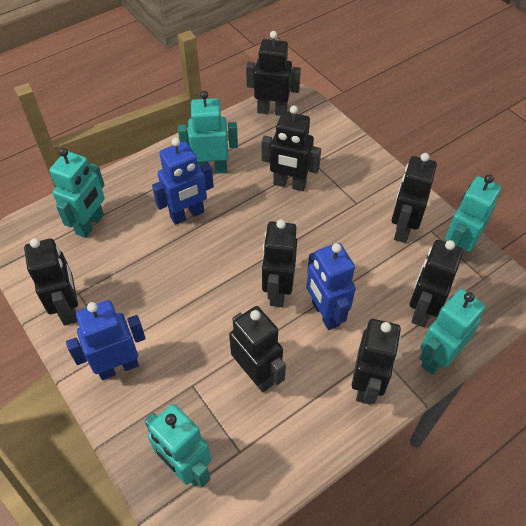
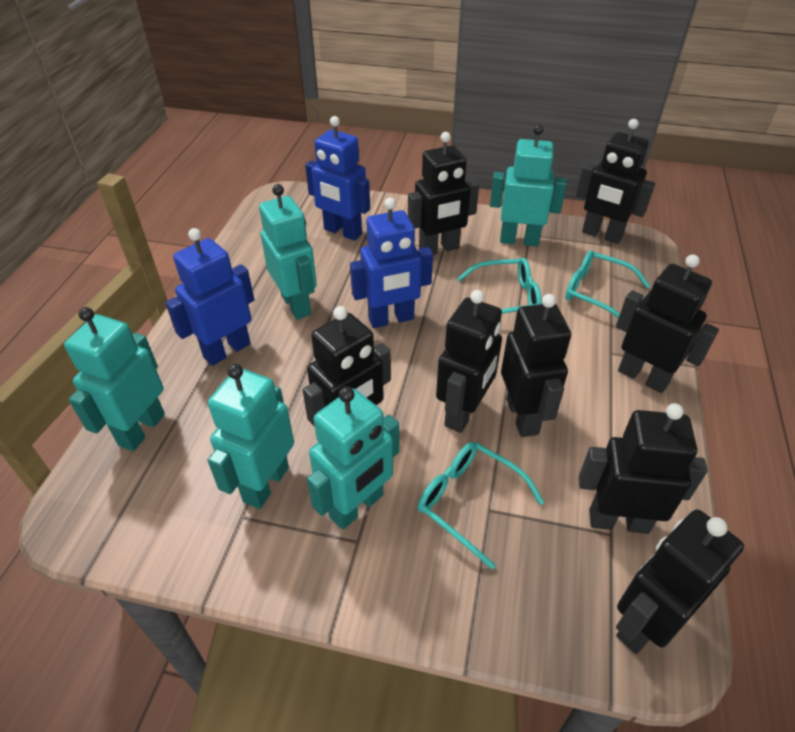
turquoise glasses: 0 -> 3

